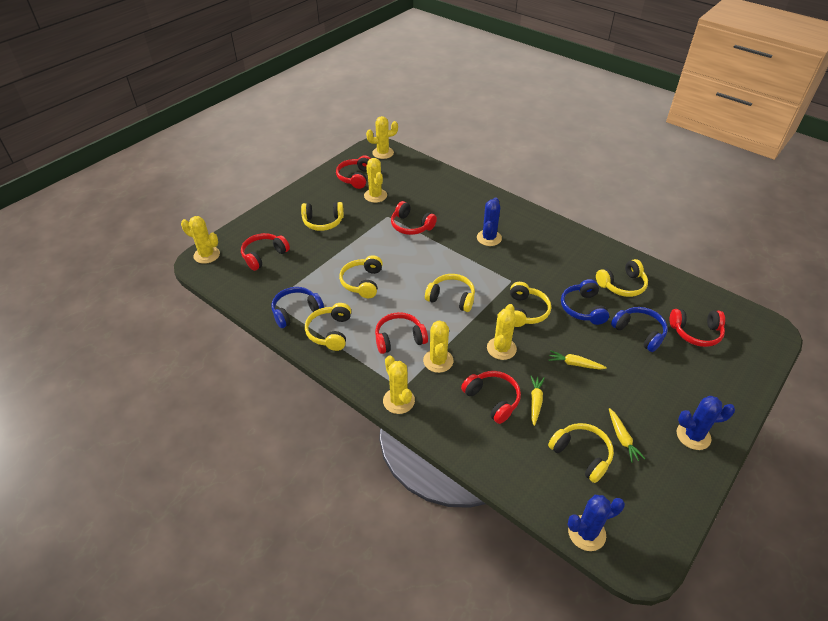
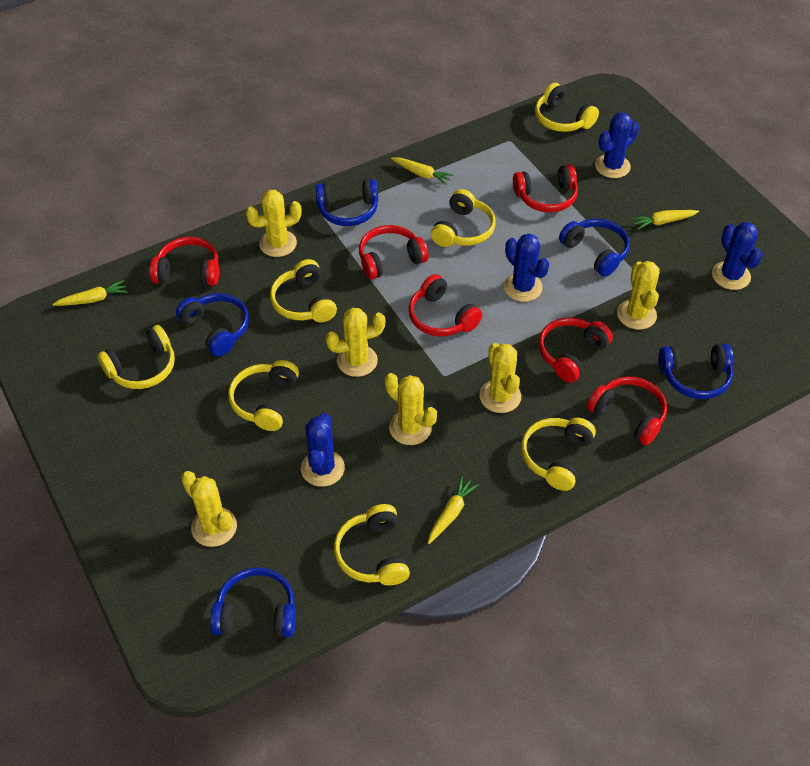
blue cactus: 3 -> 4
blue headphones: 3 -> 5
yellow carrot: 3 -> 4

